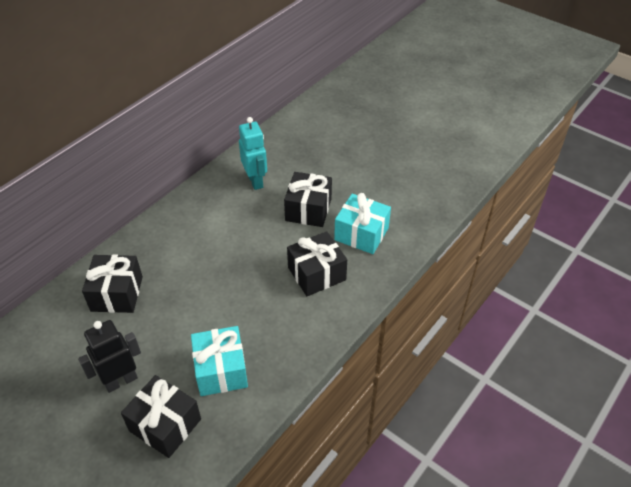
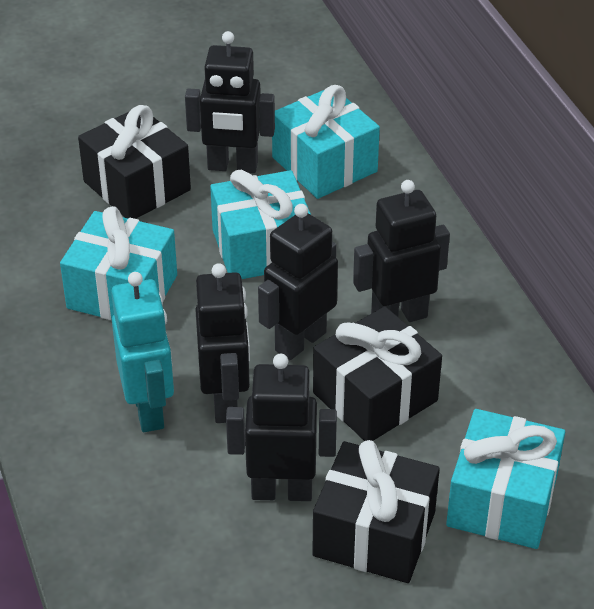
black gift: 4 -> 3
black robot: 1 -> 5
turquoise gift: 2 -> 4

